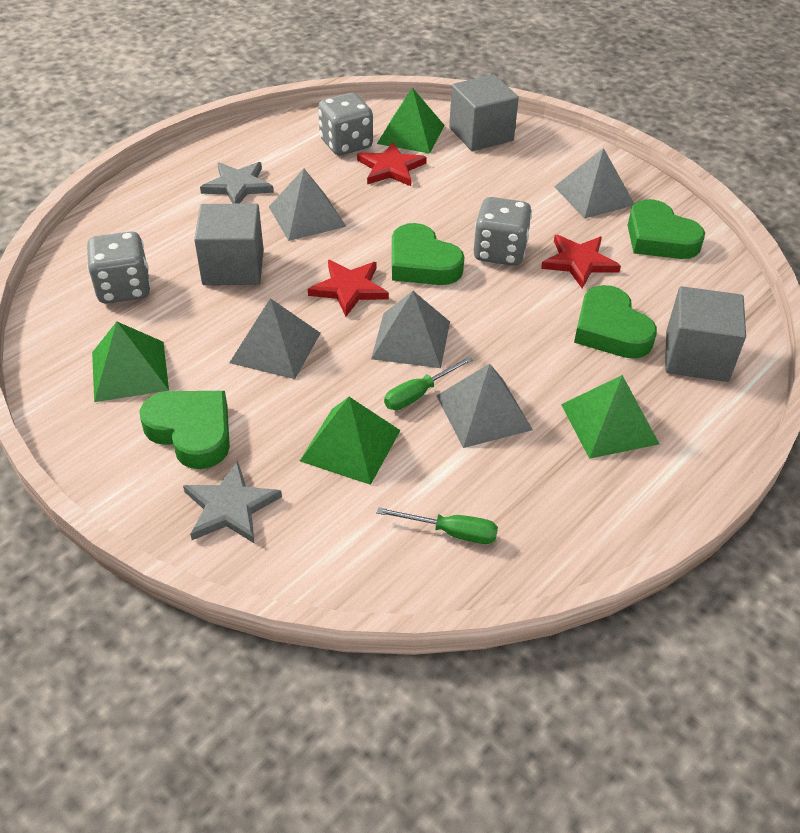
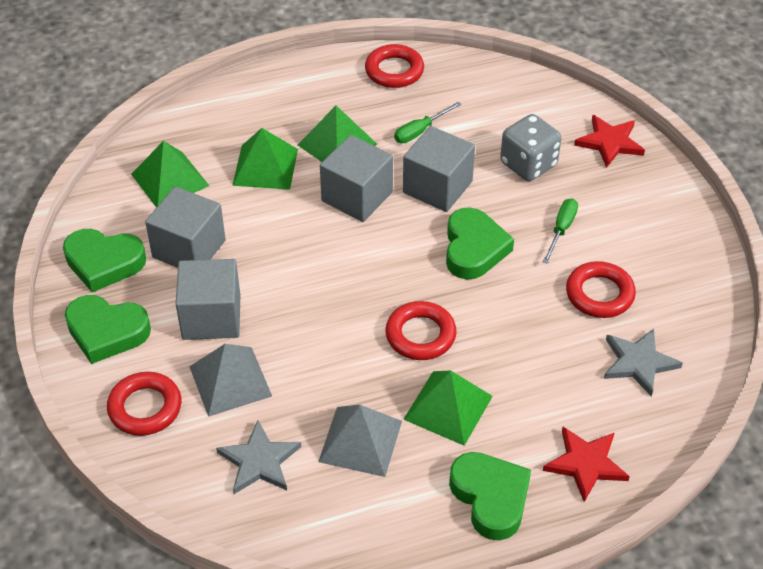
grey cube: 3 -> 4
grey dice: 3 -> 1
grey pyramid: 5 -> 2
red ring: 0 -> 4
red star: 3 -> 2

